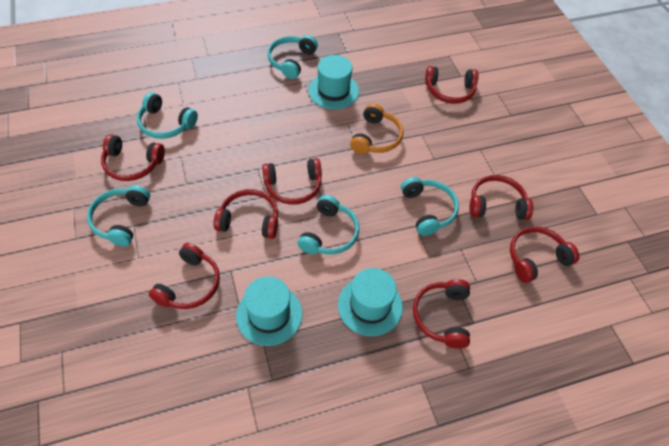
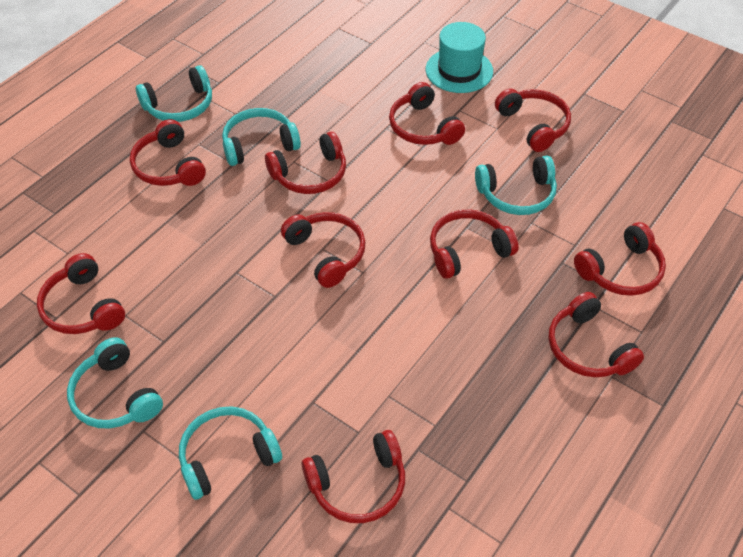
orange headphones: 1 -> 0
red headphones: 8 -> 10
turquoise hat: 3 -> 1

